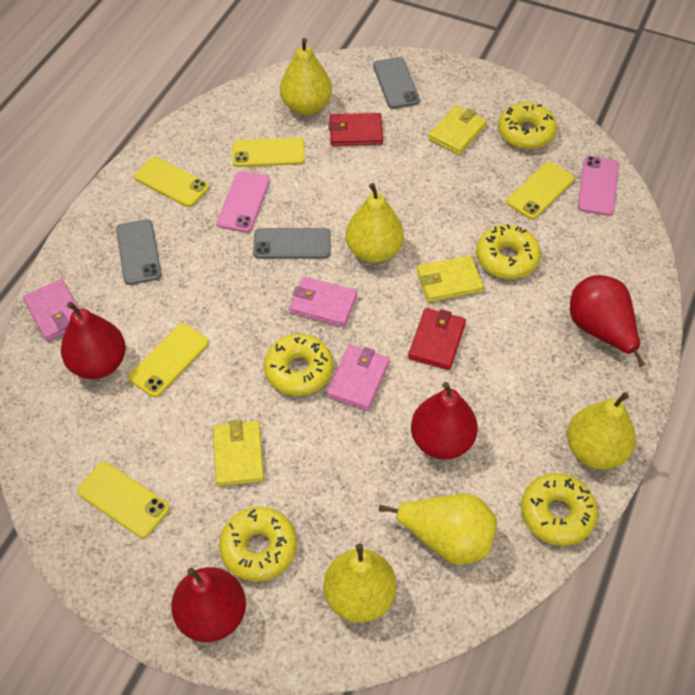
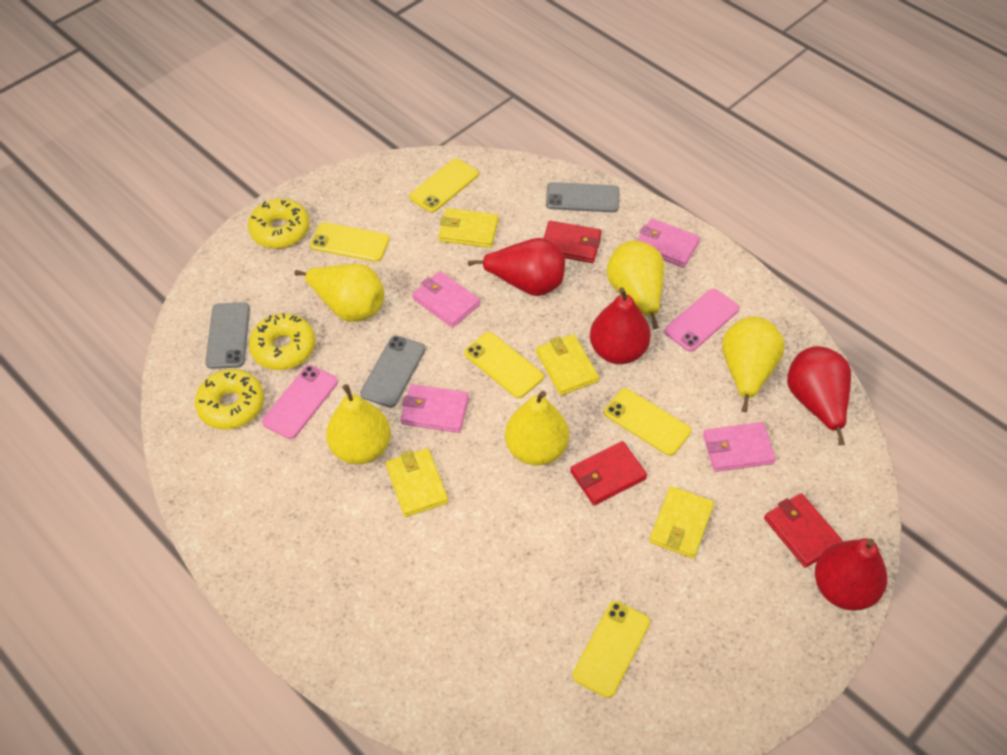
pink wallet: 3 -> 4
red wallet: 2 -> 3
yellow donut: 5 -> 3
yellow wallet: 3 -> 4

